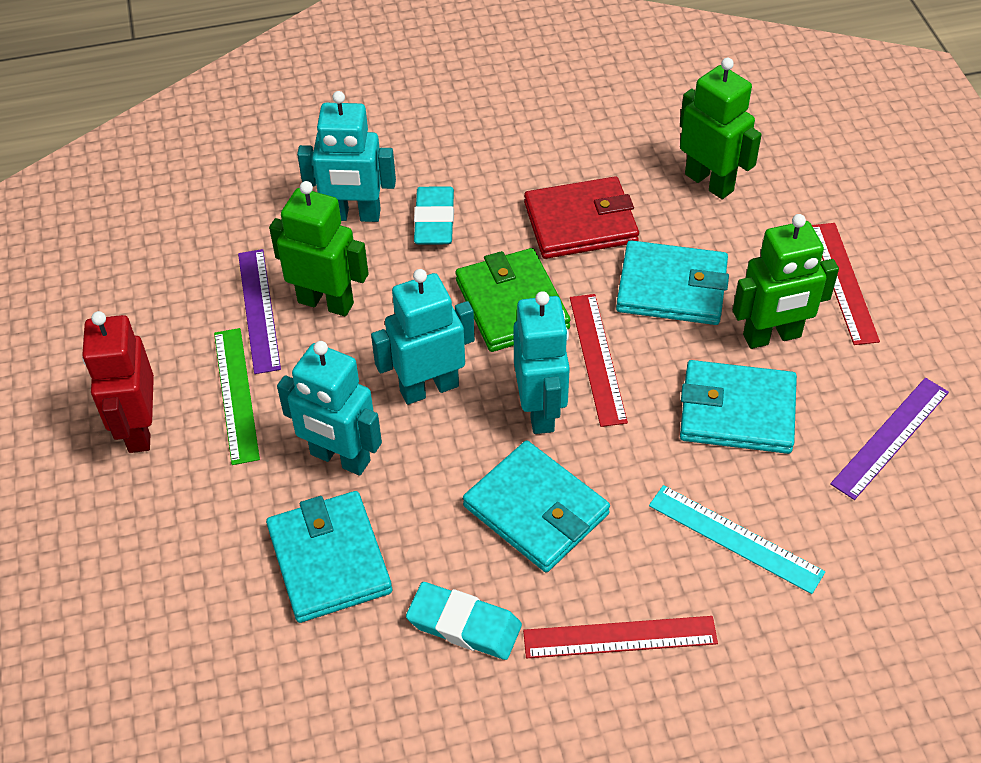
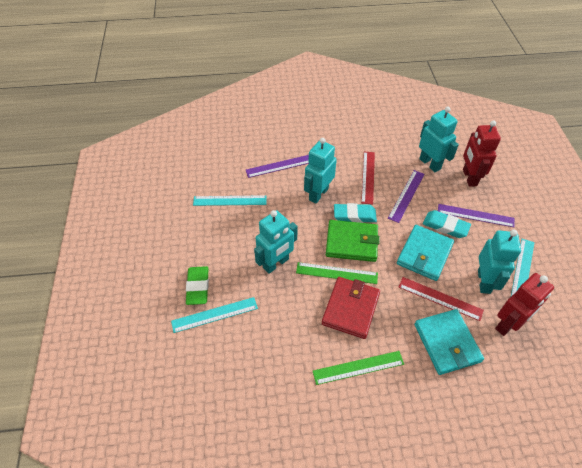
green eraser: 0 -> 1
green robot: 3 -> 0
green ruler: 1 -> 2
purple ruler: 2 -> 3
red robot: 1 -> 2
red ruler: 3 -> 2
turquoise ruler: 1 -> 3
turquoise wallet: 4 -> 2

